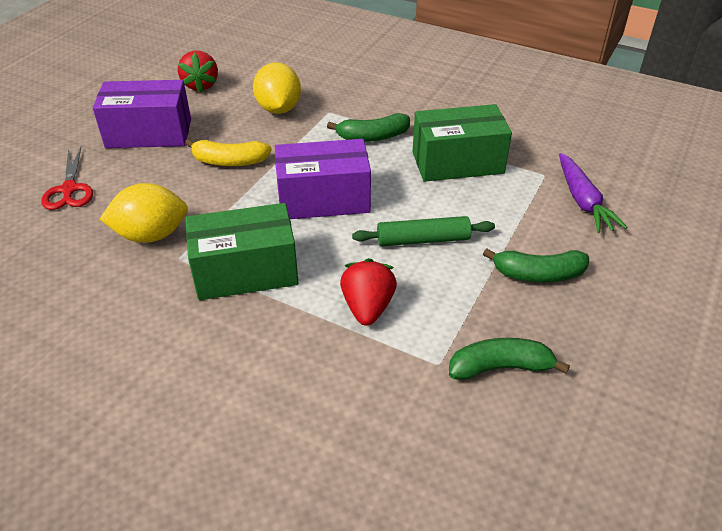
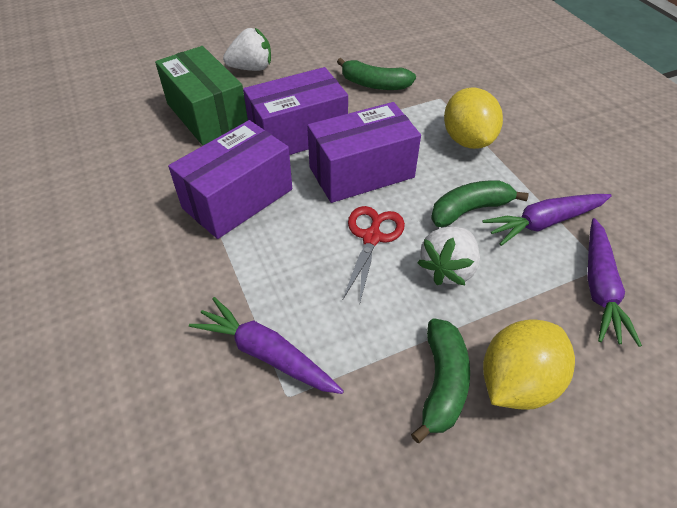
green box: 2 -> 1
green rolling pin: 1 -> 0
purple box: 2 -> 3
purple carrot: 1 -> 3
red strawberry: 2 -> 0
white strawberry: 0 -> 2
yellow banana: 1 -> 0

